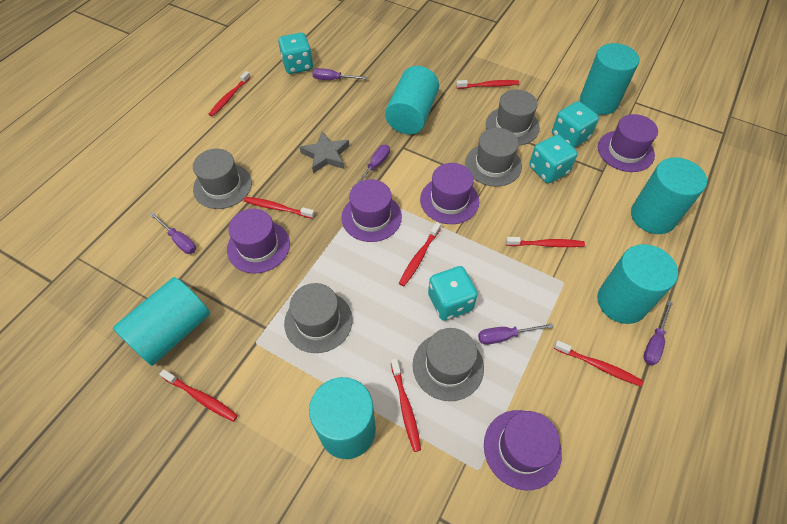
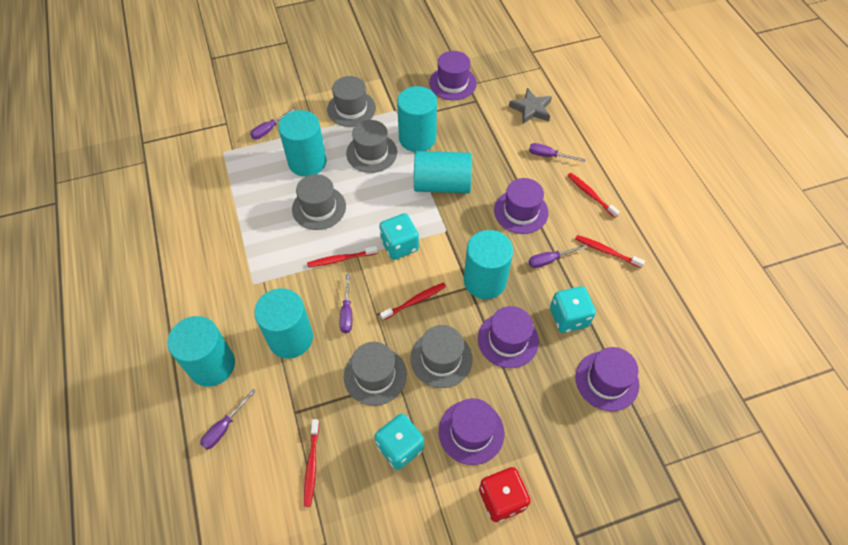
red dice: 0 -> 1
red toothbrush: 8 -> 5
turquoise dice: 4 -> 3

